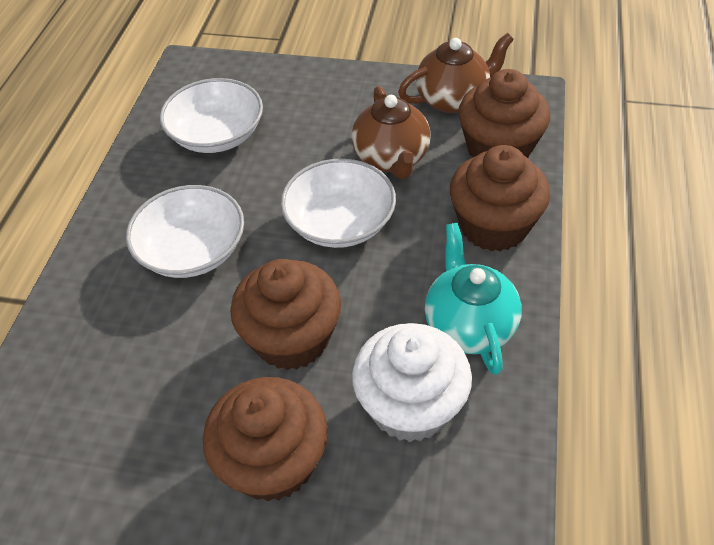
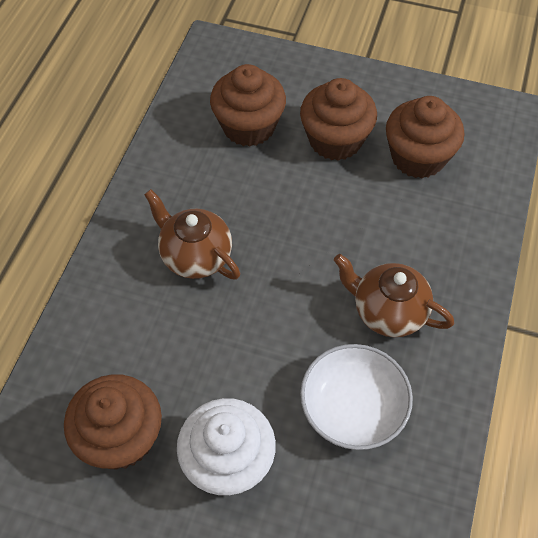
turquoise teapot: 1 -> 0
white bowl: 3 -> 1

